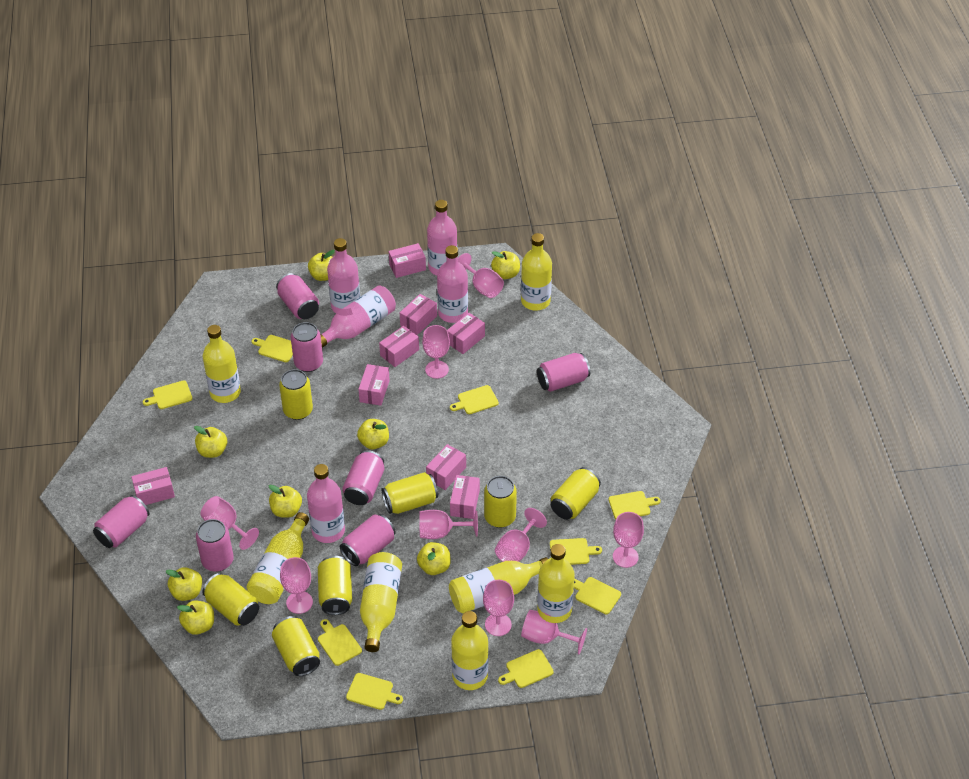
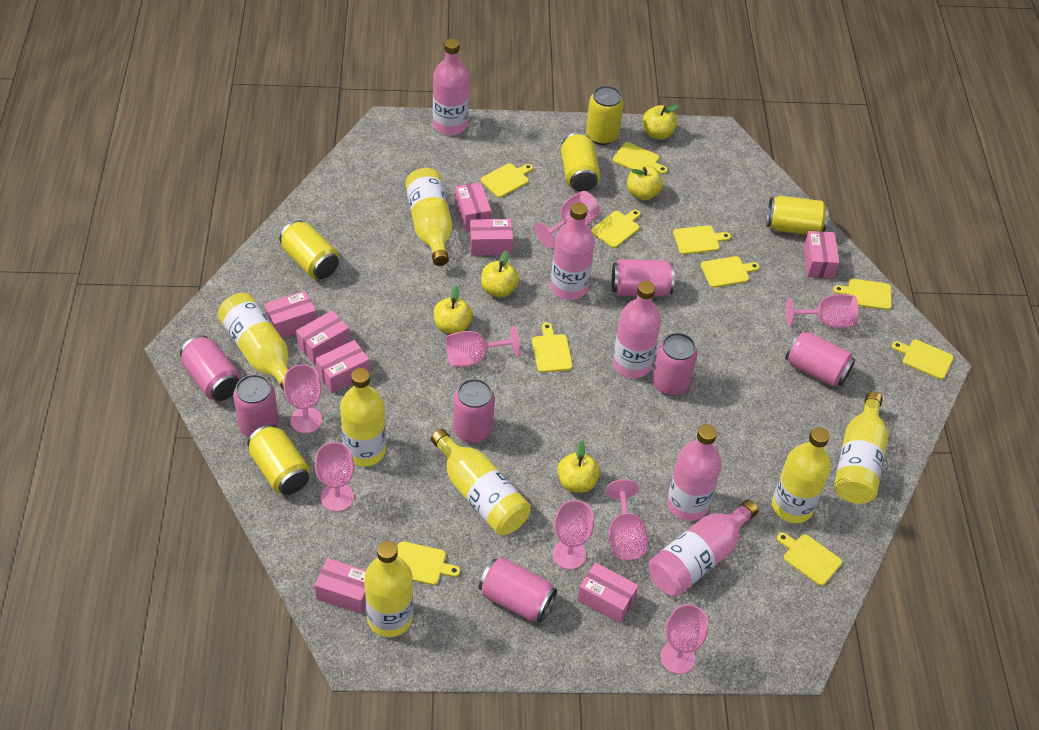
pink goblet: 9 -> 8
yellow apple: 8 -> 5
yellow can: 7 -> 5
yellow cutting board: 9 -> 10

